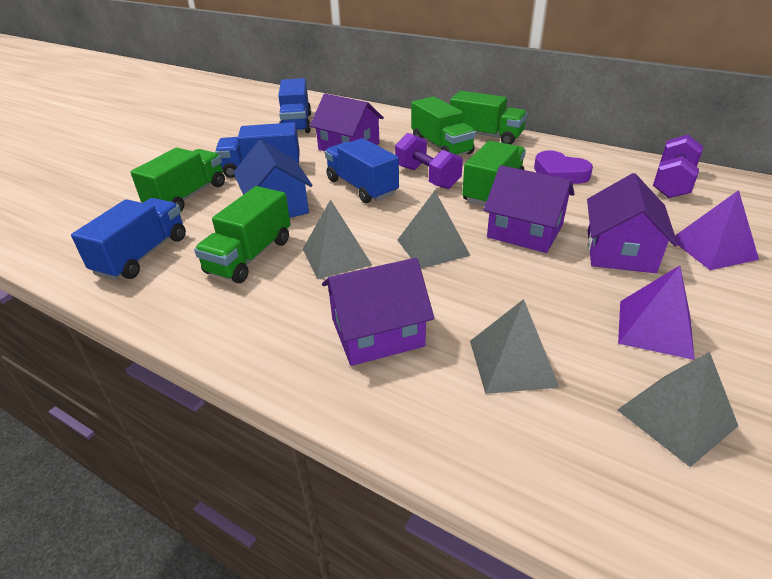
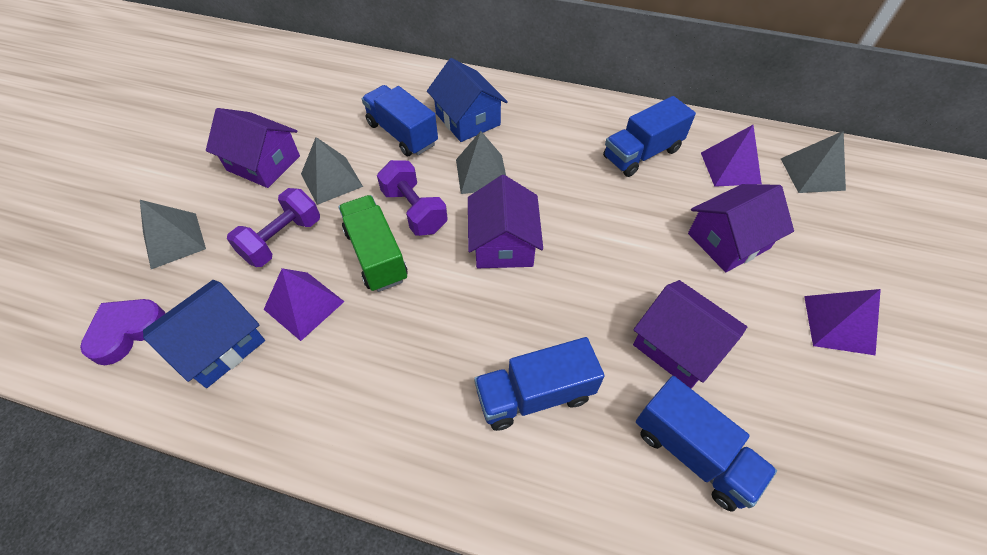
blue house: 1 -> 2
green truck: 5 -> 1
purple pyramid: 2 -> 3

